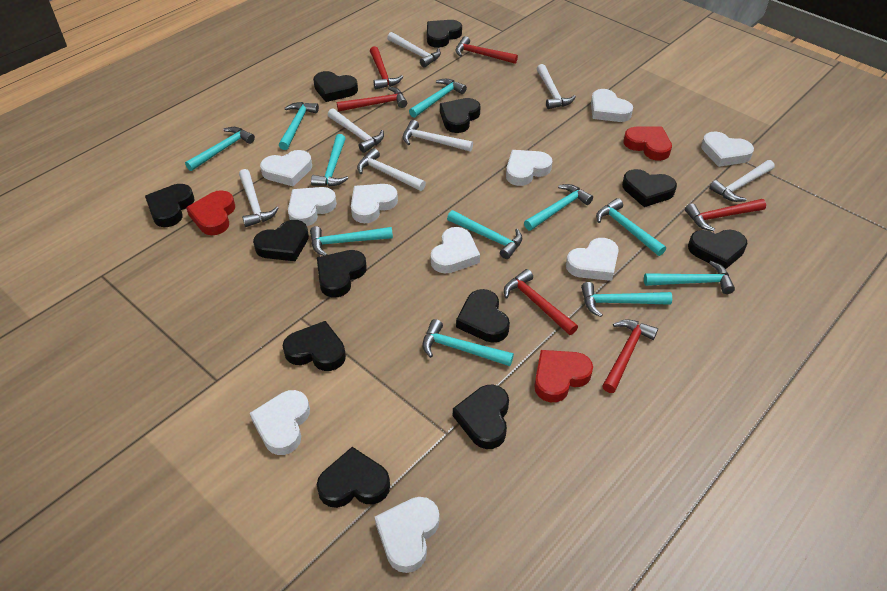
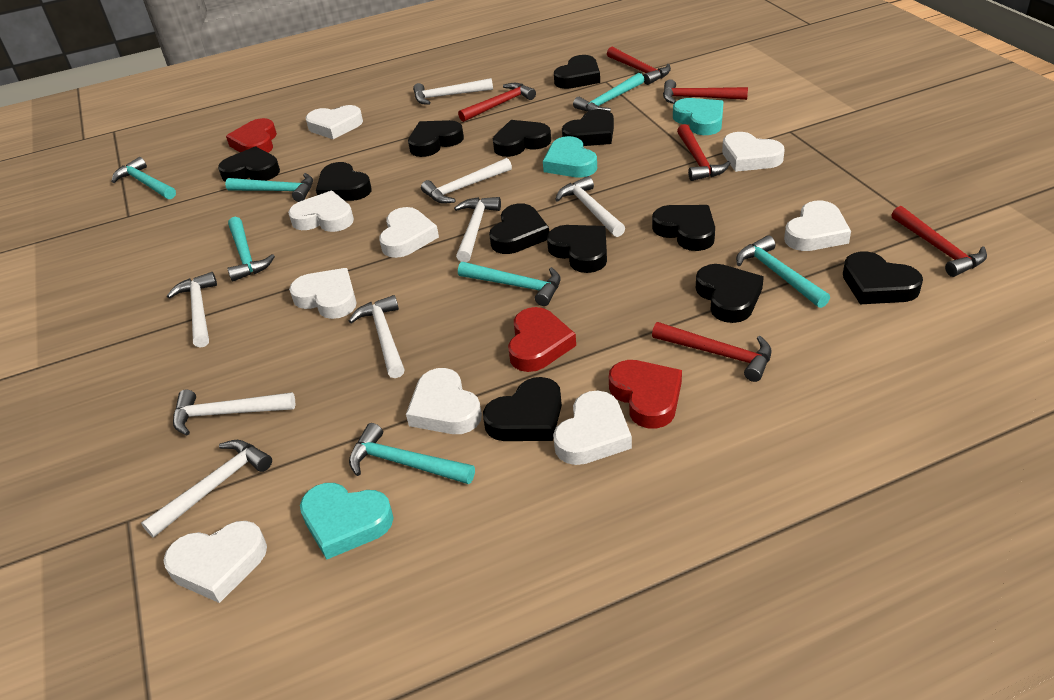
turquoise hammer: 11 -> 7
turquoise heart: 0 -> 3
white hammer: 7 -> 8
white heart: 10 -> 9

